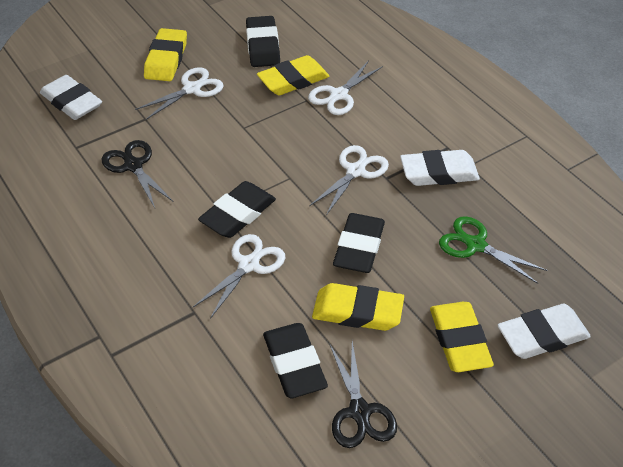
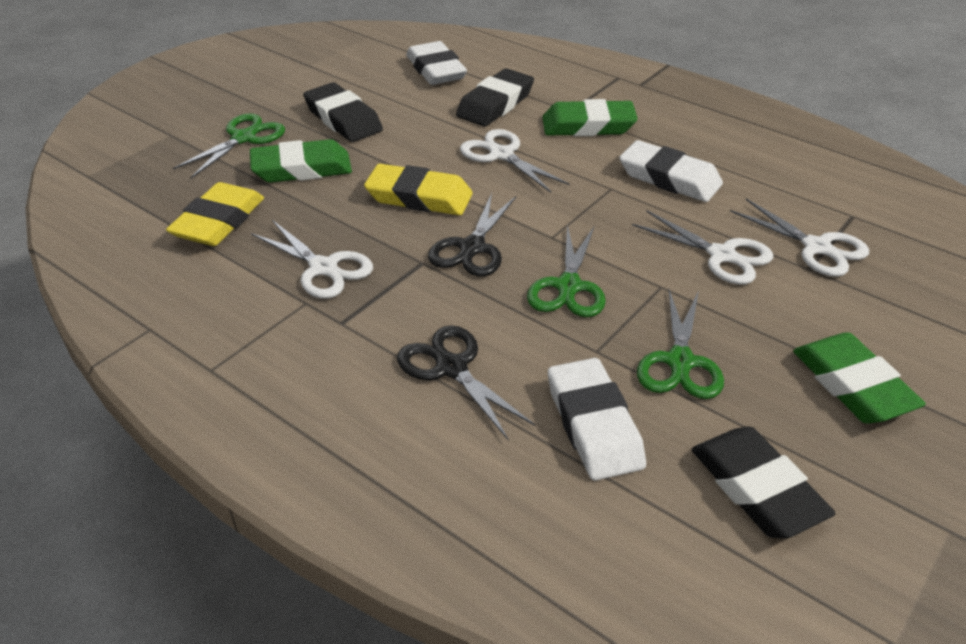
black eraser: 4 -> 3
green eraser: 0 -> 3
green scissors: 1 -> 3
yellow eraser: 4 -> 2

